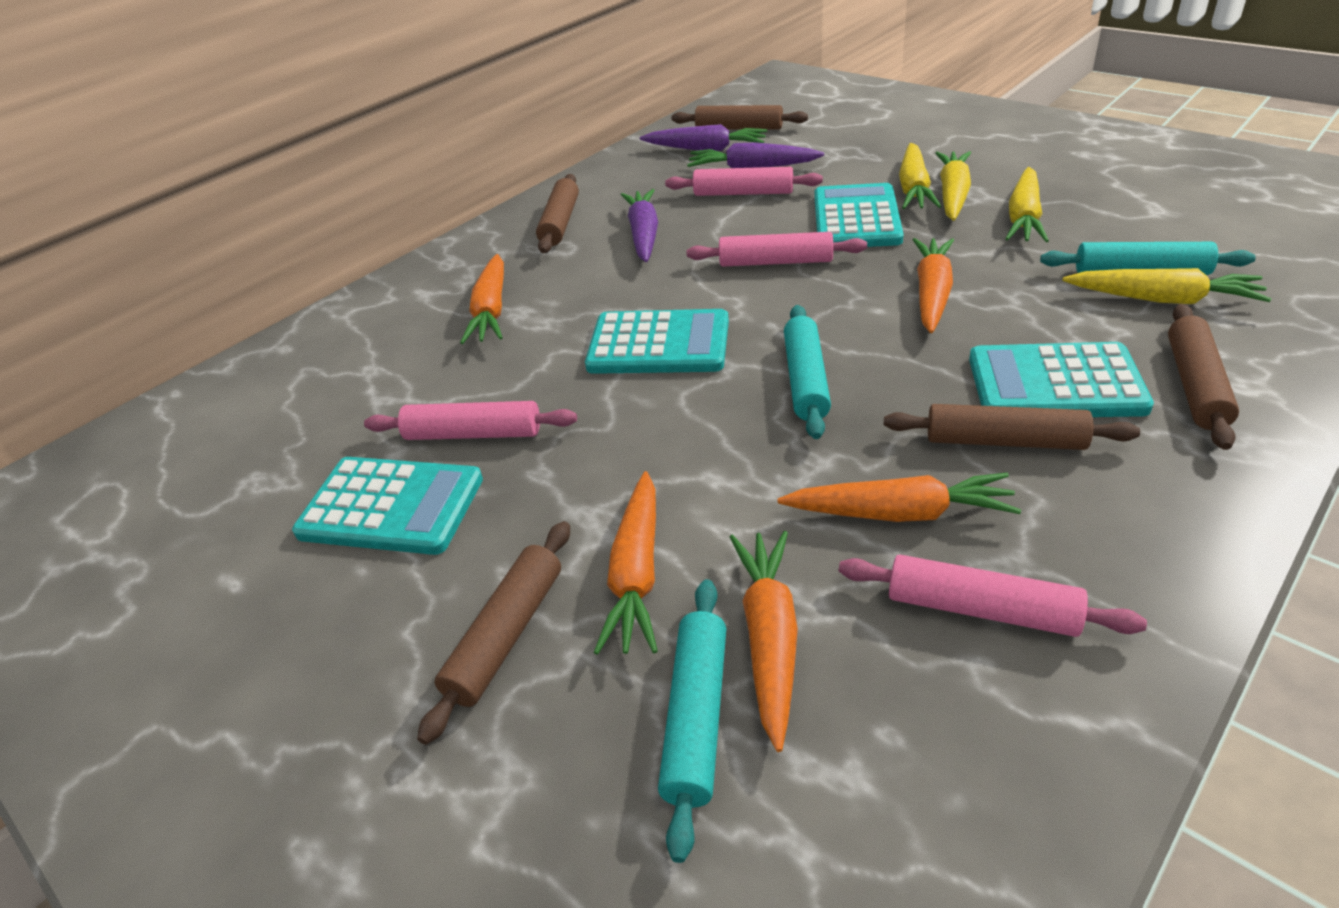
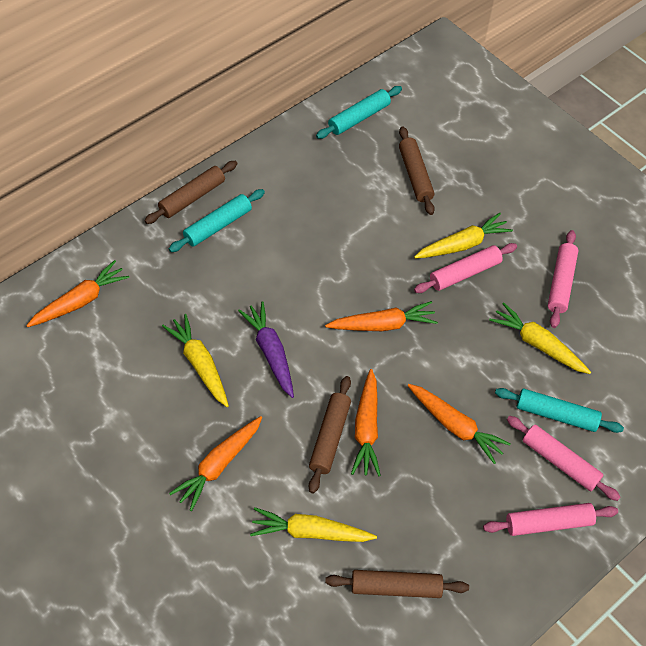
brown rolling pin: 5 -> 4
purple carrot: 3 -> 1
turquoise calculator: 4 -> 0

